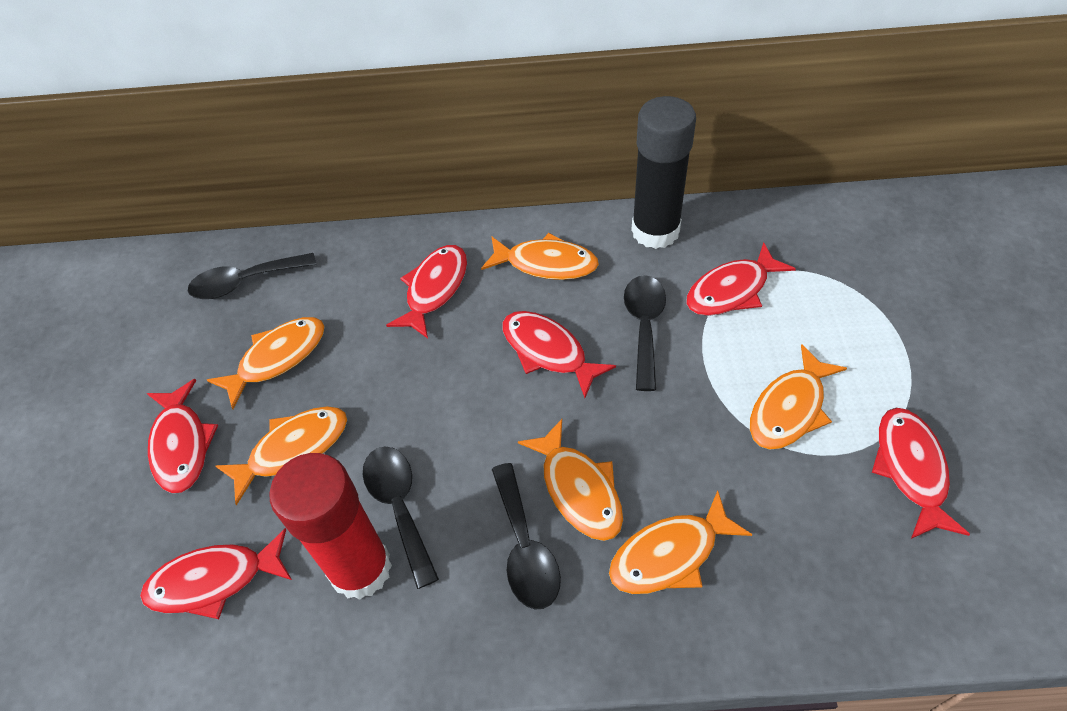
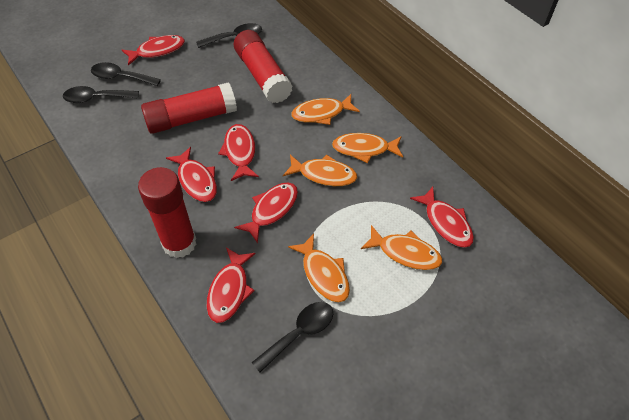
black glue stick: 1 -> 0
orange fish: 6 -> 5
red glue stick: 1 -> 3

